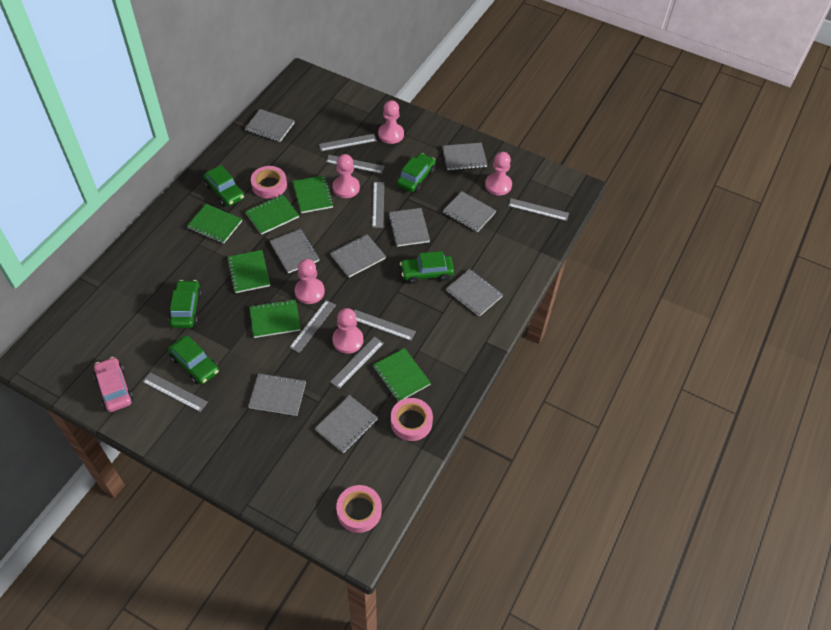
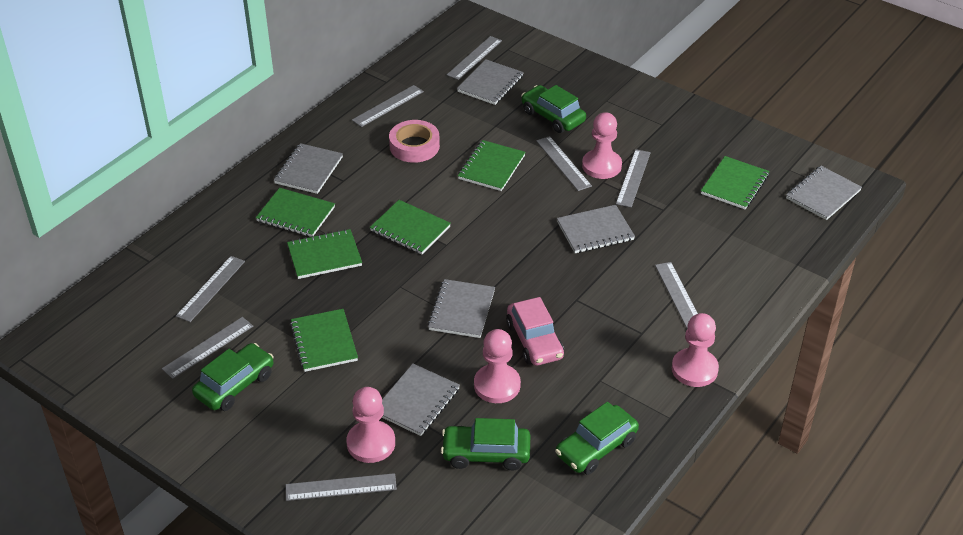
green car: 5 -> 4
grey notebook: 9 -> 6
pink pawn: 5 -> 4
pink tape: 3 -> 1

